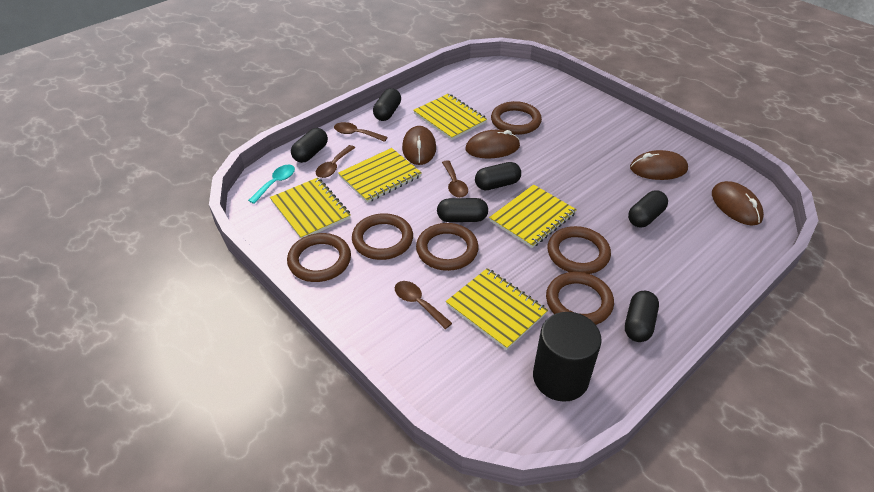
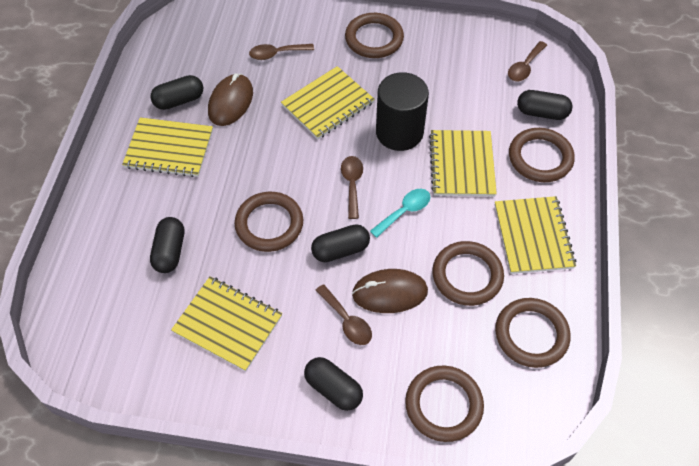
black capsule: 6 -> 5
brown mouse: 4 -> 2

